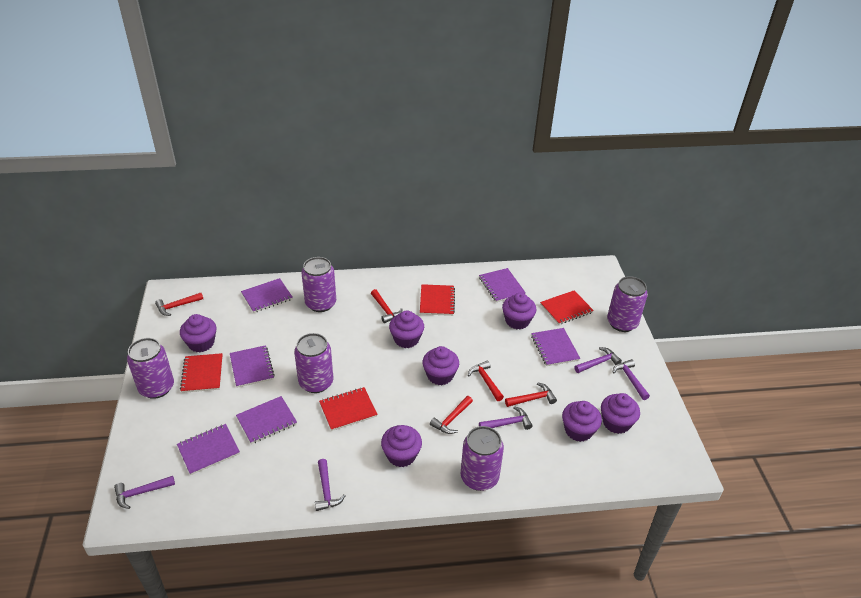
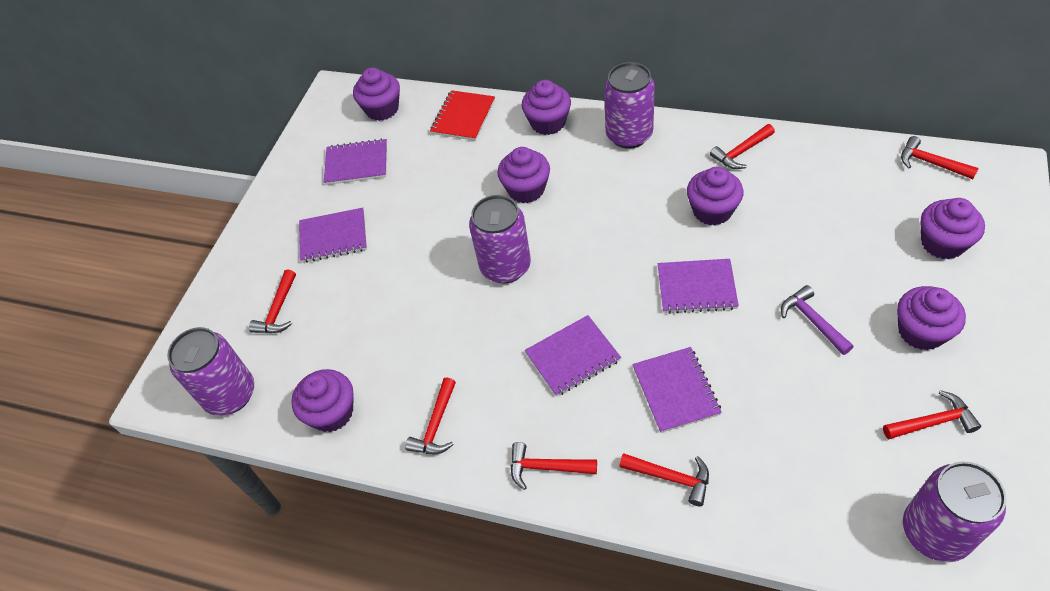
purple can: 5 -> 4
purple hammer: 5 -> 1
purple notebook: 6 -> 5
red hammer: 5 -> 7
red notebook: 4 -> 1

